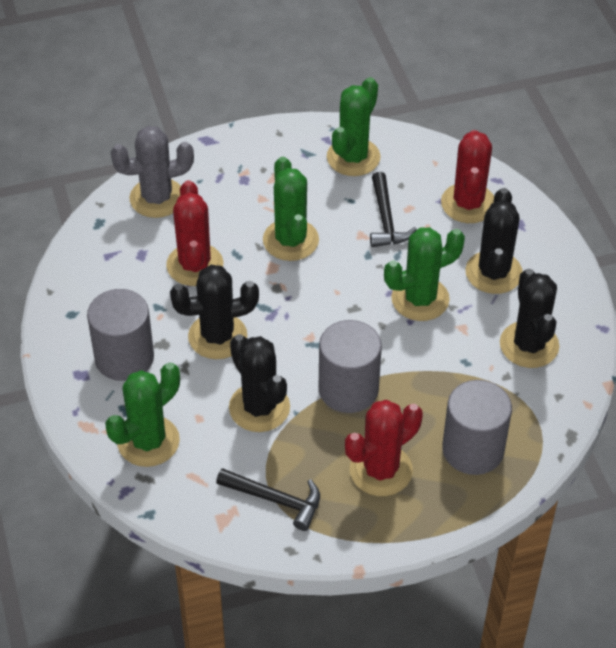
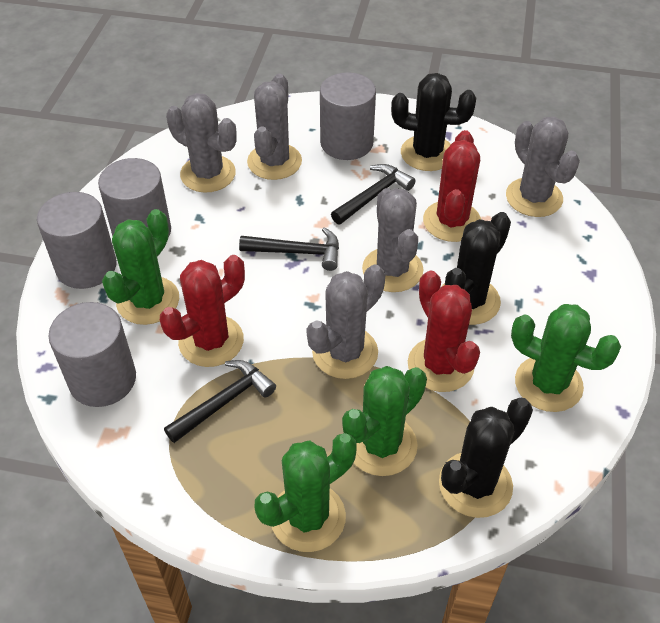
black cactus: 4 -> 3
black hammer: 2 -> 3
grey cactus: 1 -> 5
grey cylinder: 3 -> 4

